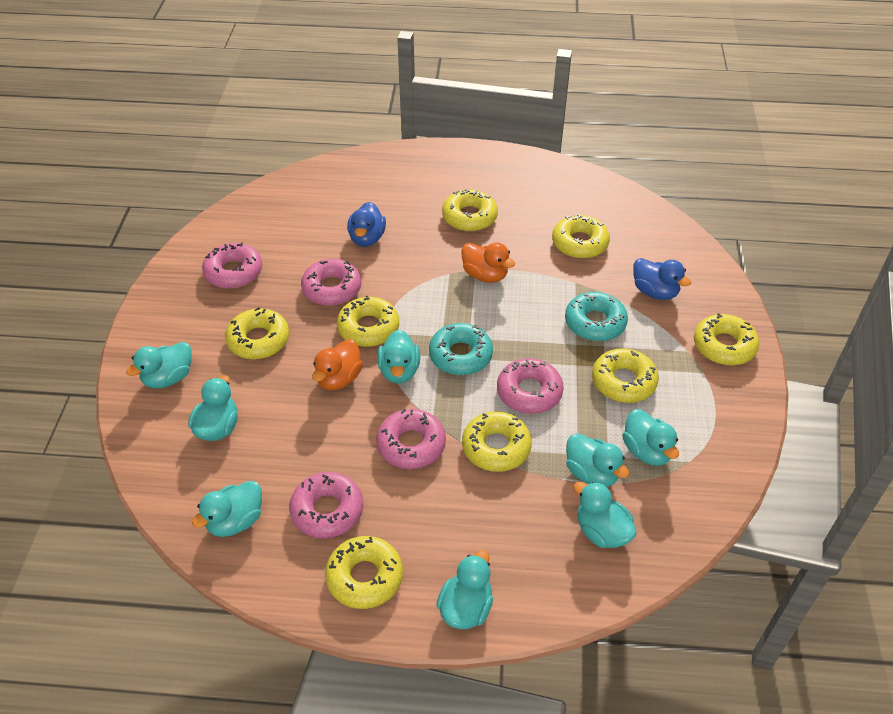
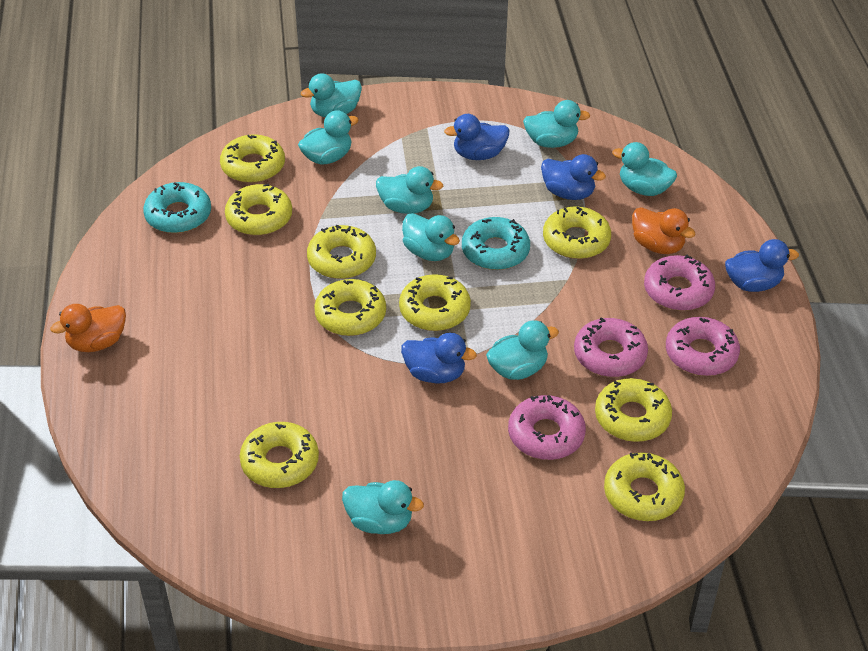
blue duck: 2 -> 4
pink donut: 5 -> 4
yellow donut: 8 -> 9

